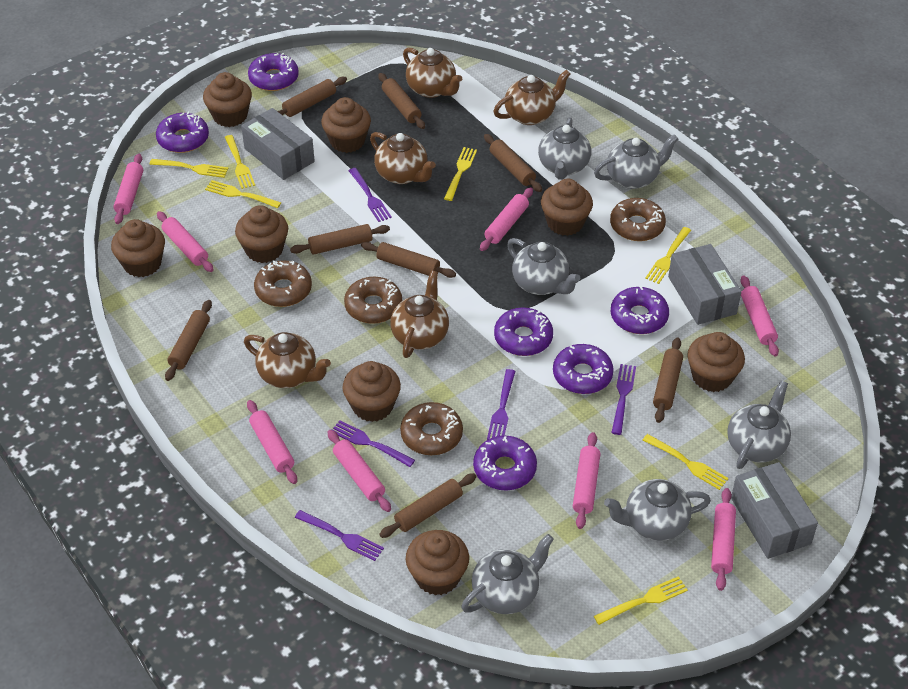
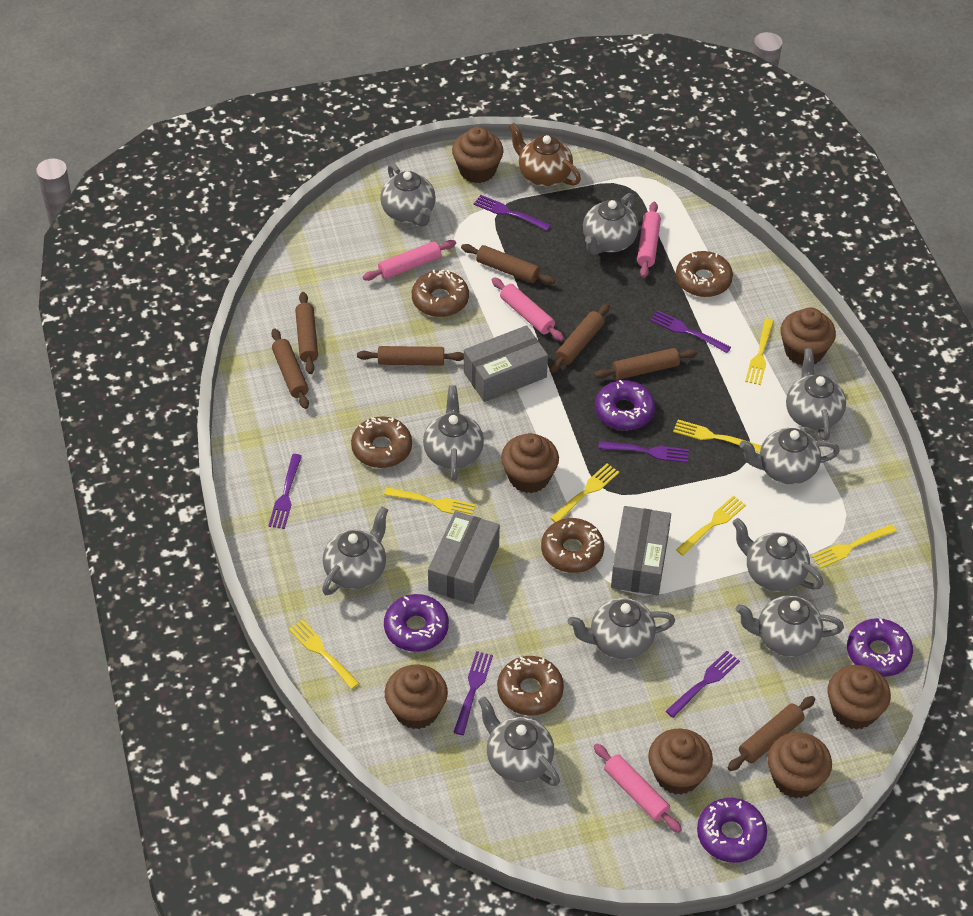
brown cupcake: 8 -> 7
brown donut: 4 -> 5
brown rolling pin: 8 -> 7
brown teapot: 5 -> 1
grey teapot: 6 -> 10
pink rolling pin: 8 -> 4
purple donut: 6 -> 4
purple fork: 5 -> 6

